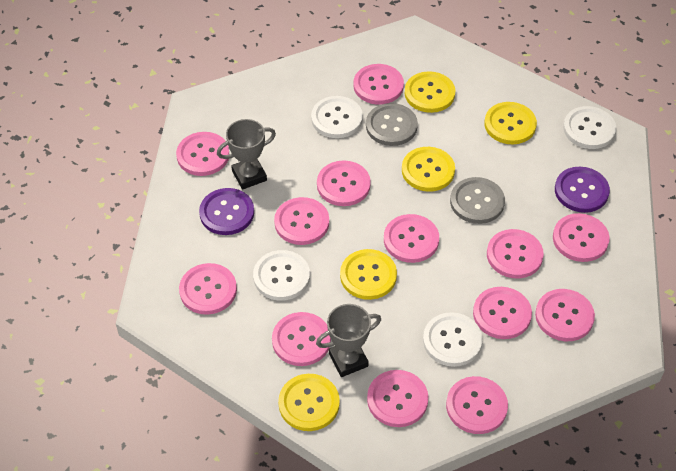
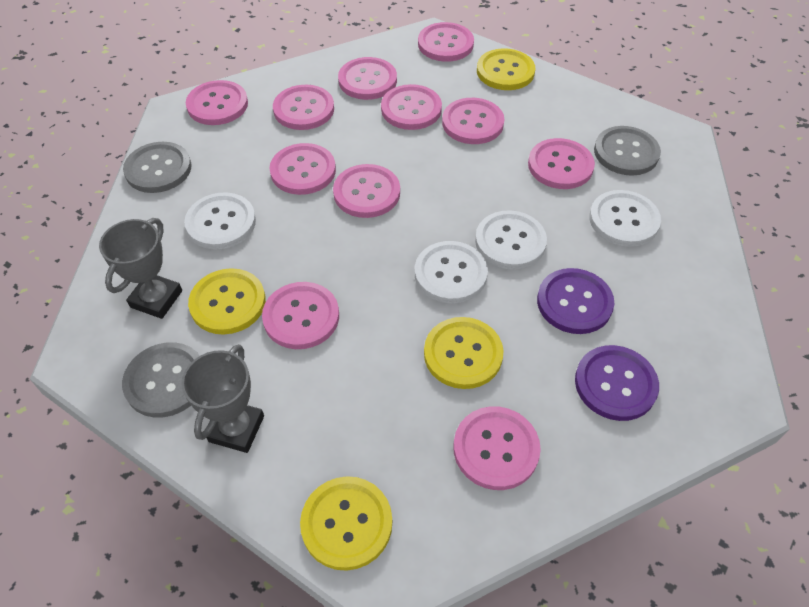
grey button: 2 -> 3
pink button: 13 -> 11
yellow button: 5 -> 4

